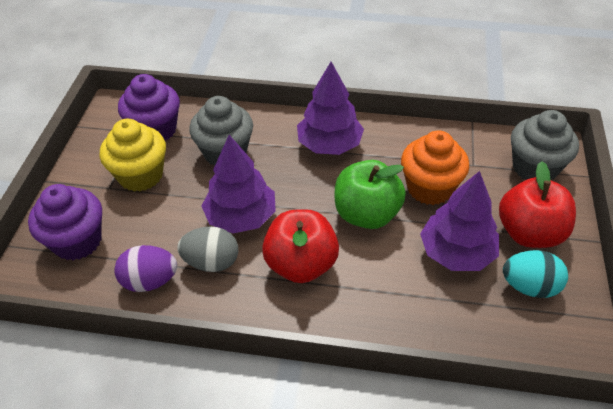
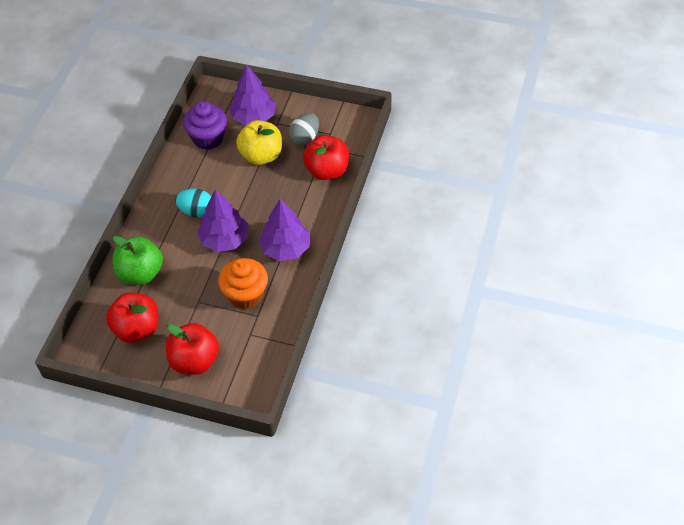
grey cupcake: 2 -> 0
purple cupcake: 2 -> 1
purple egg: 1 -> 0
red apple: 2 -> 3
yellow apple: 0 -> 1
yellow cupcake: 1 -> 0

